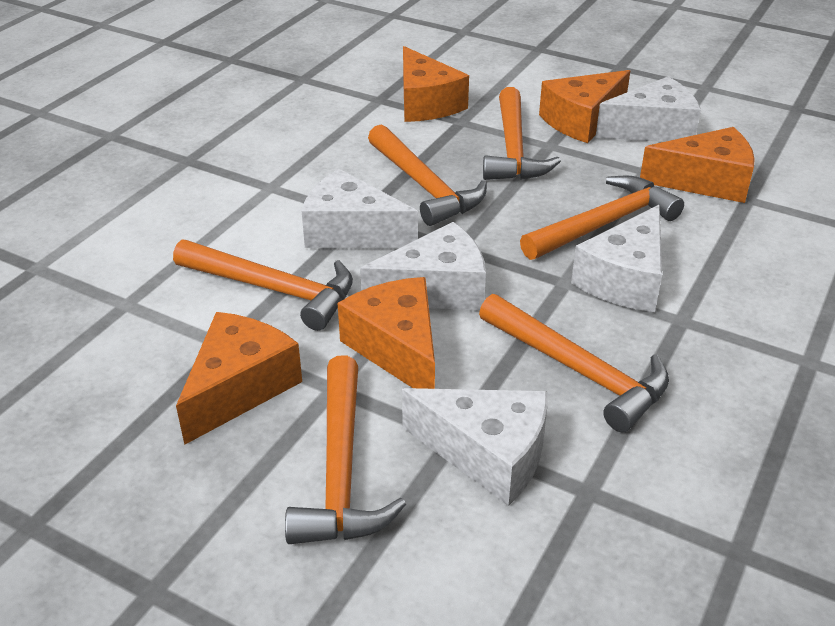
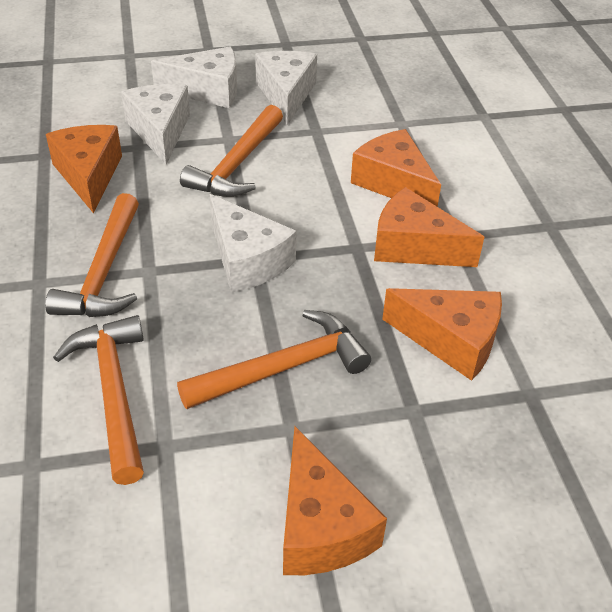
orange hammer: 6 -> 4
white cheese: 5 -> 4

